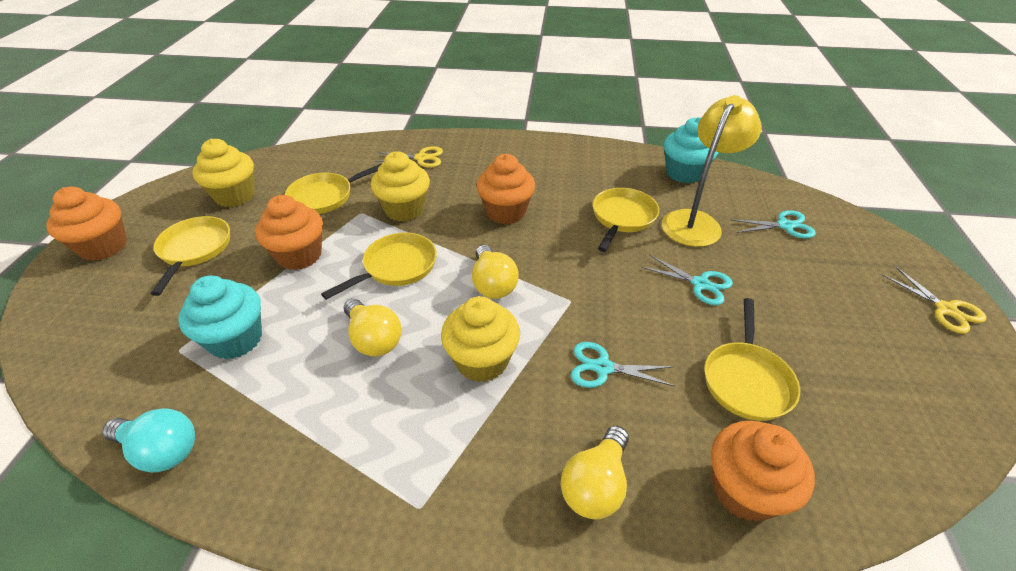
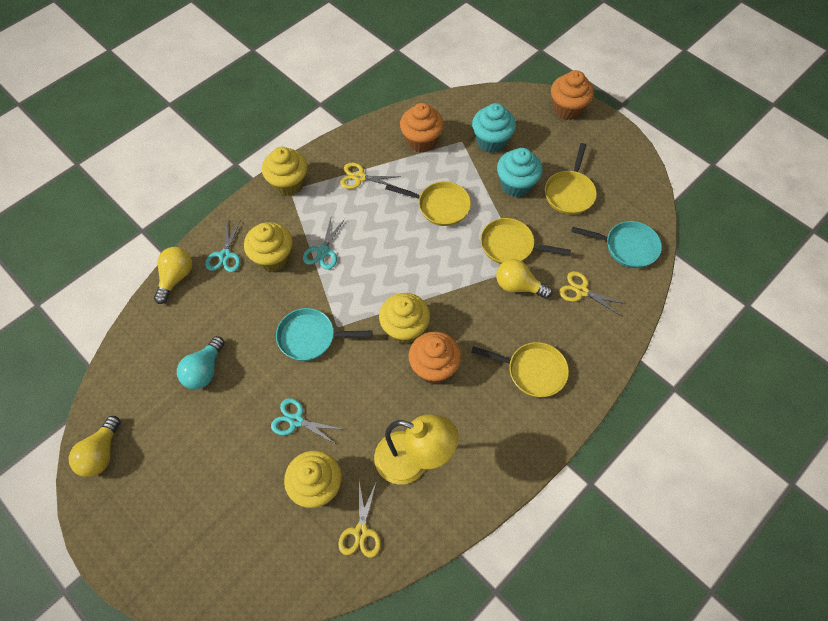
orange cupcake: 4 -> 3
turquoise pan: 0 -> 2
yellow cupcake: 3 -> 4
yellow pan: 5 -> 4
yellow scissors: 2 -> 3

